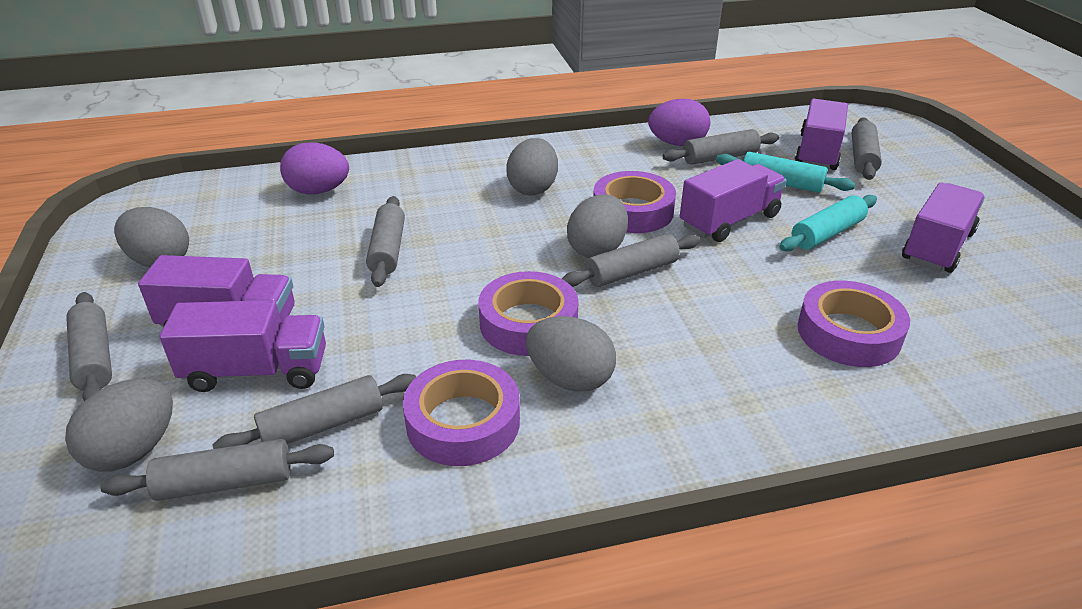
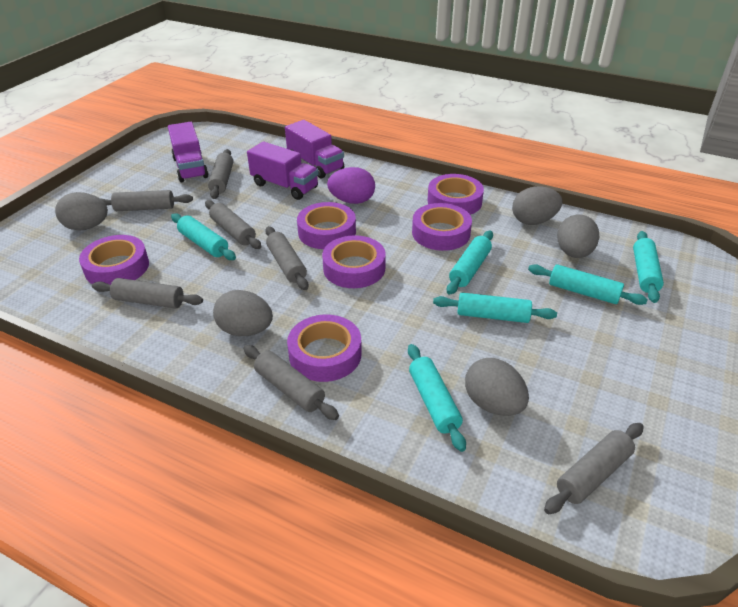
purple egg: 2 -> 1
purple tape: 4 -> 6
purple truck: 5 -> 3
turquoise rolling pin: 2 -> 6

